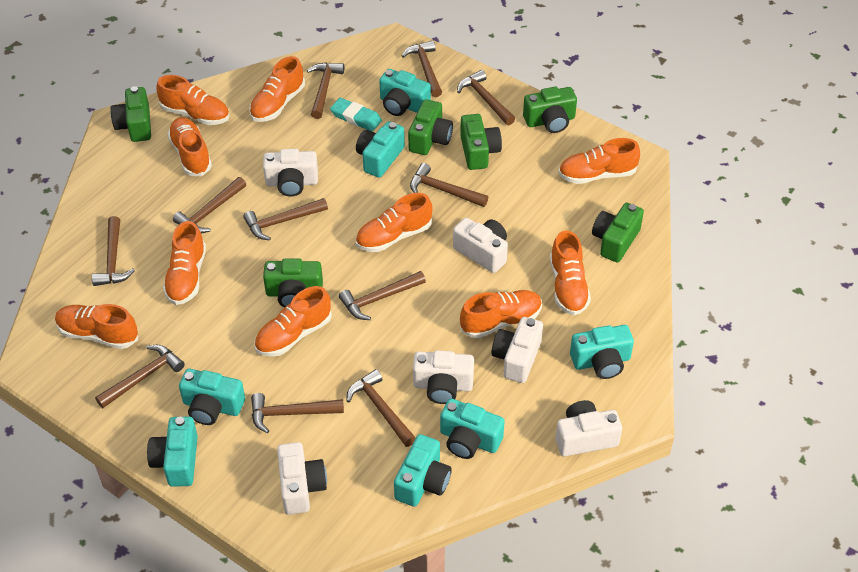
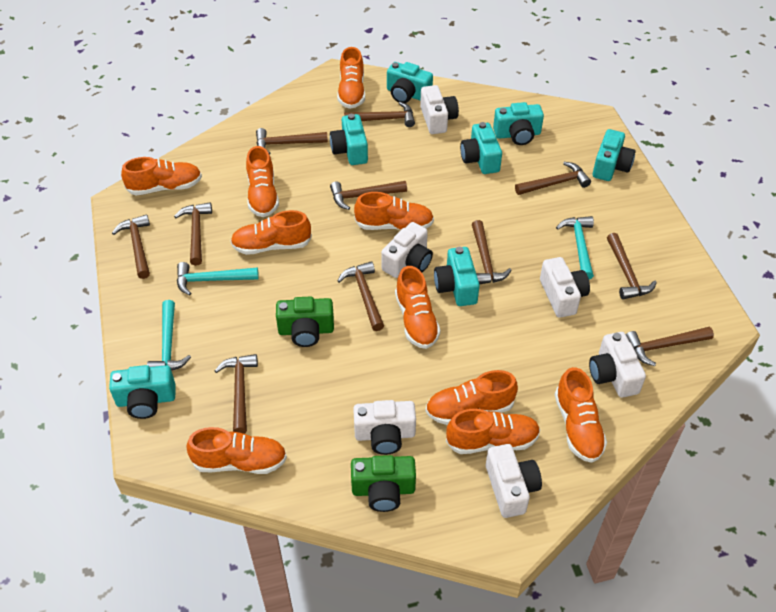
green camera: 6 -> 2
turquoise eraser: 1 -> 0
turquoise hammer: 0 -> 3

